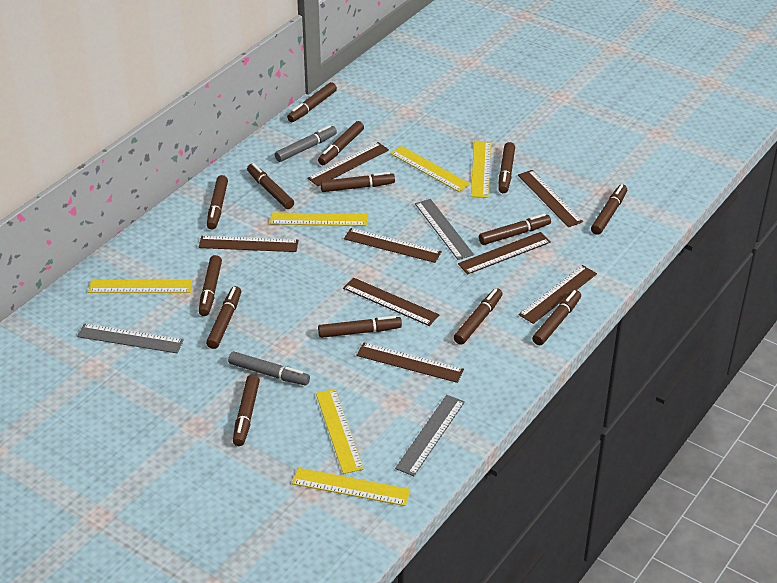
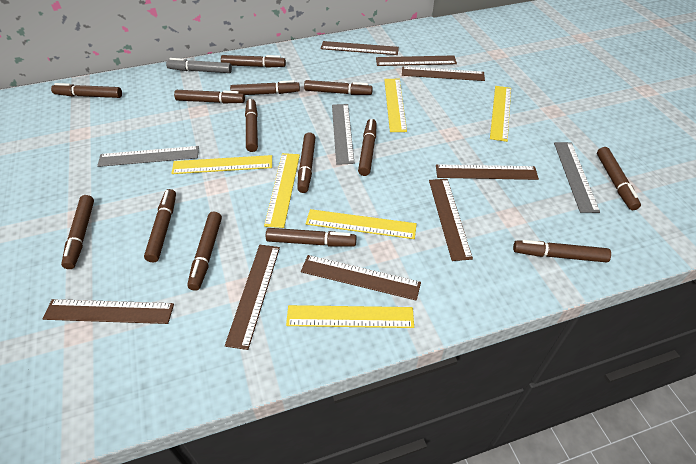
grey marker: 2 -> 1

